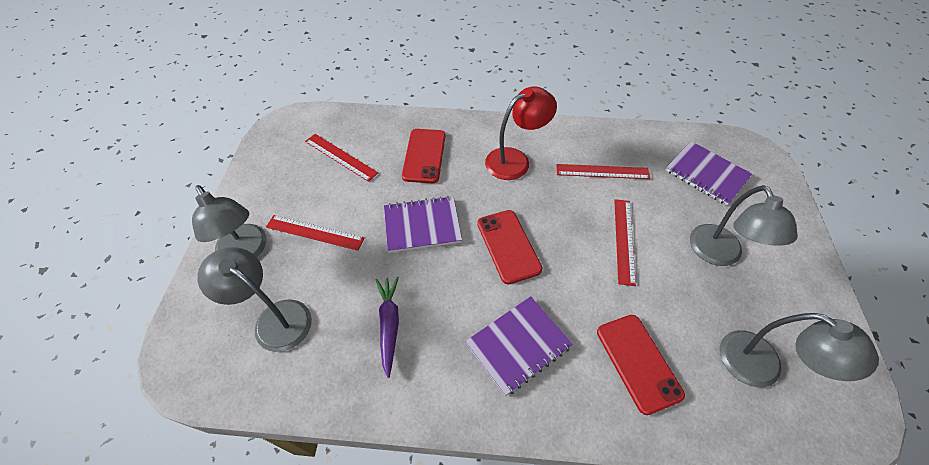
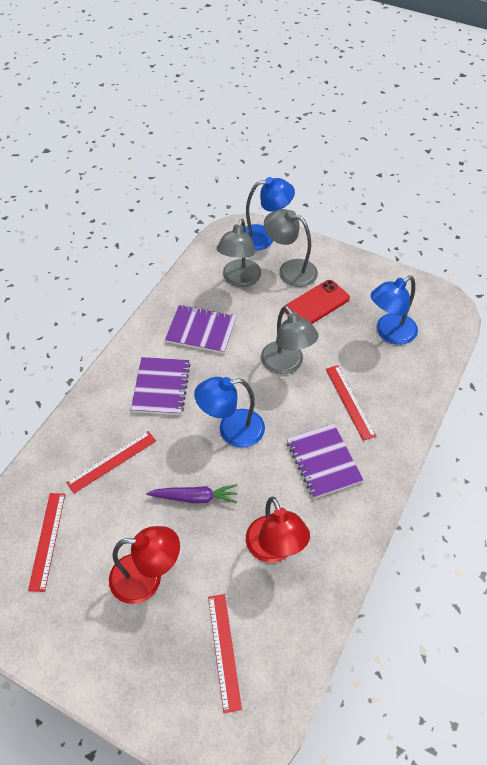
blue lamp: 0 -> 3
grey lamp: 4 -> 3
red lamp: 1 -> 2
red phone: 3 -> 1

